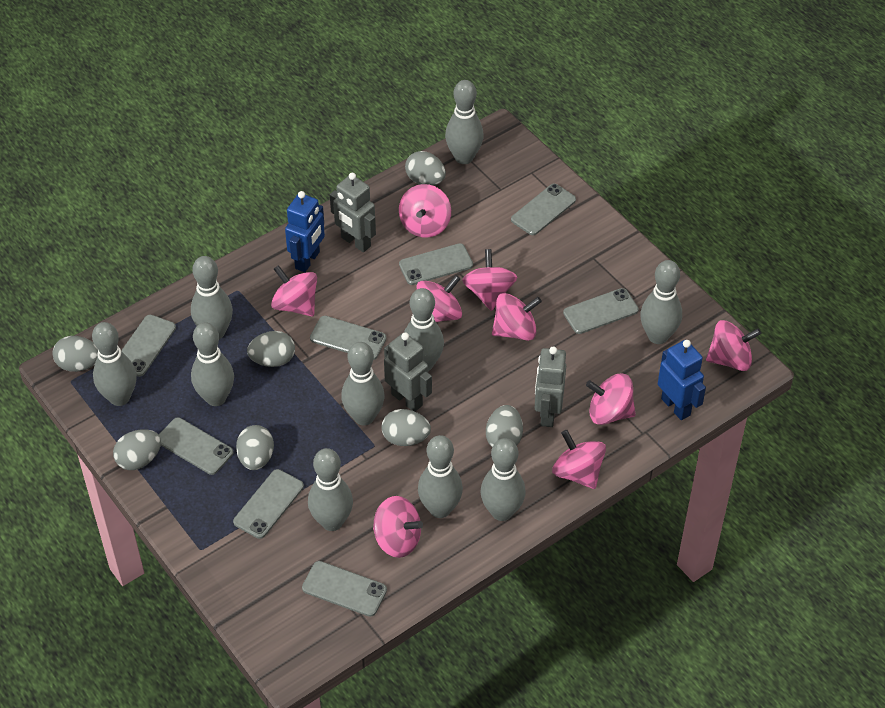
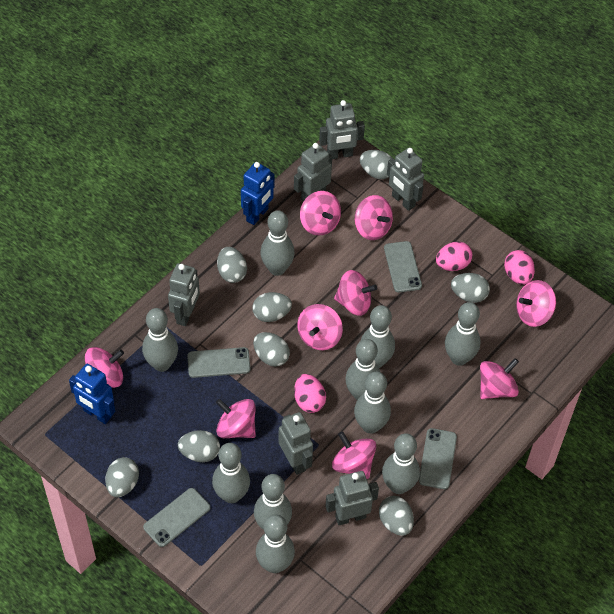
grey egg: 7 -> 8
grey phone: 8 -> 4
grey robot: 3 -> 6
pink egg: 0 -> 3

